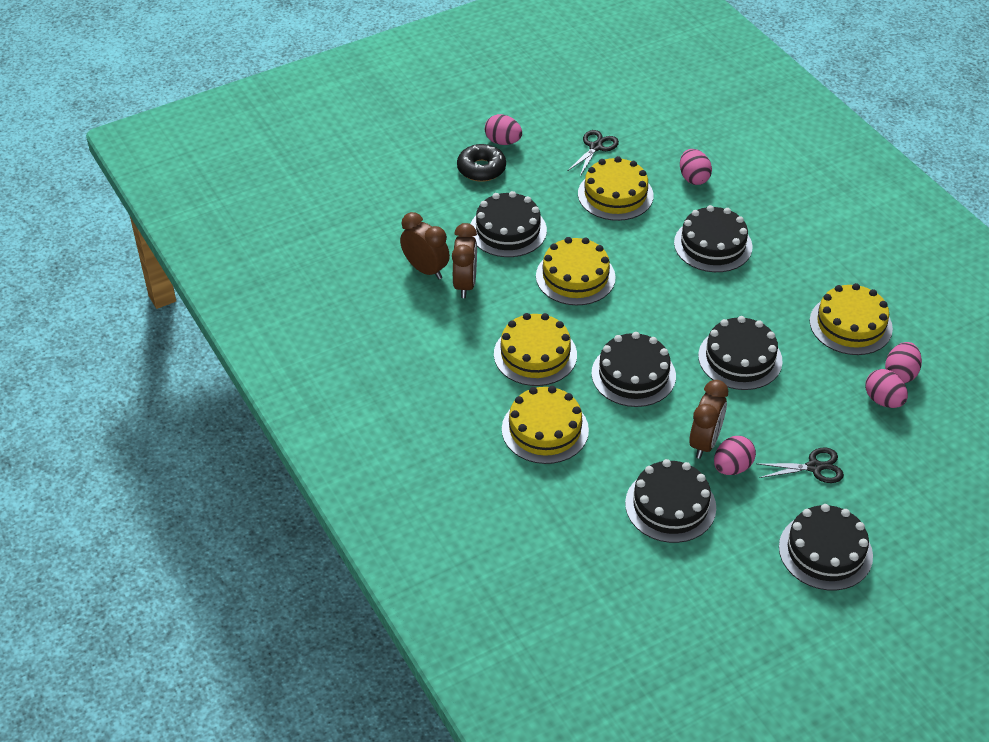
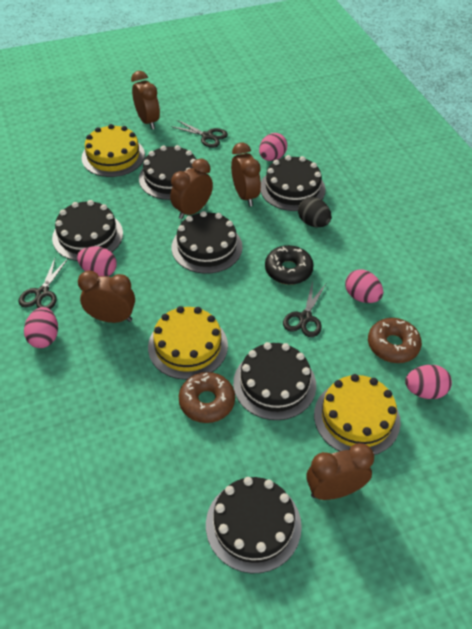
black egg: 0 -> 1
black scissors: 2 -> 3
brown clock: 3 -> 5
brown donut: 0 -> 2
yellow cake: 5 -> 3

